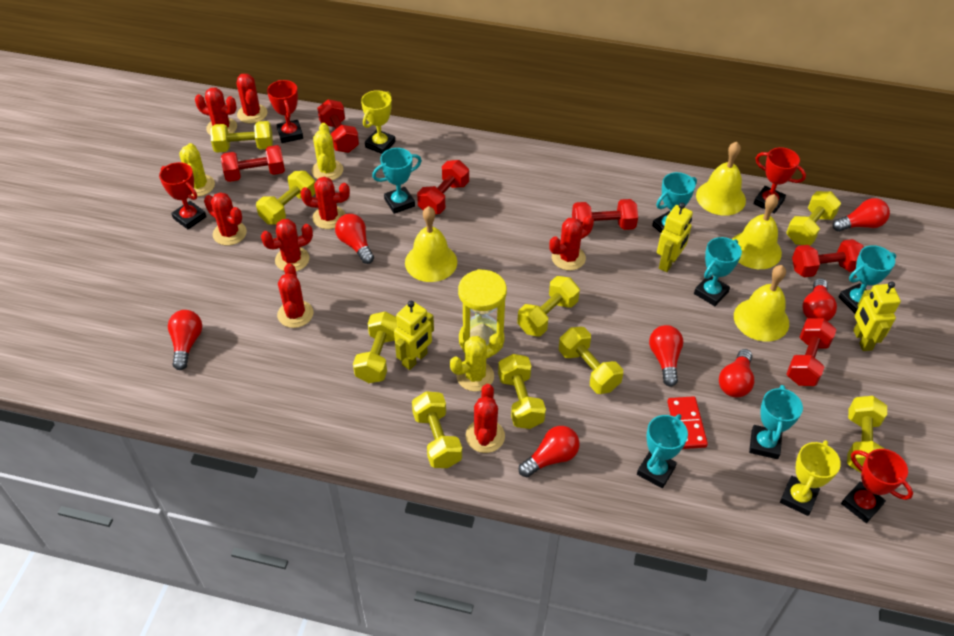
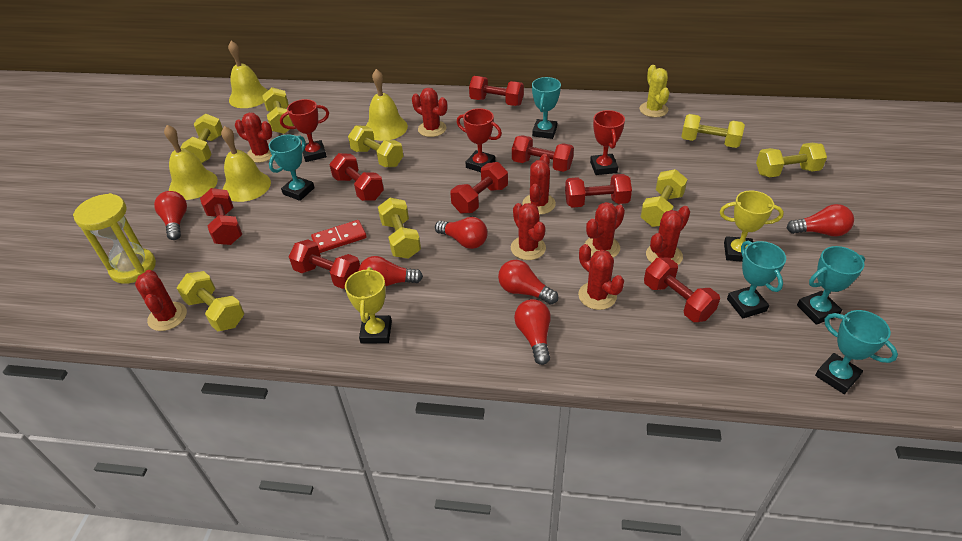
red dumbbell: 6 -> 8
red light bulb: 7 -> 6
red trophy: 4 -> 3
turquoise trophy: 6 -> 5
yellow cactus: 3 -> 1
yellow dumbbell: 9 -> 8
yellow robot: 3 -> 0

